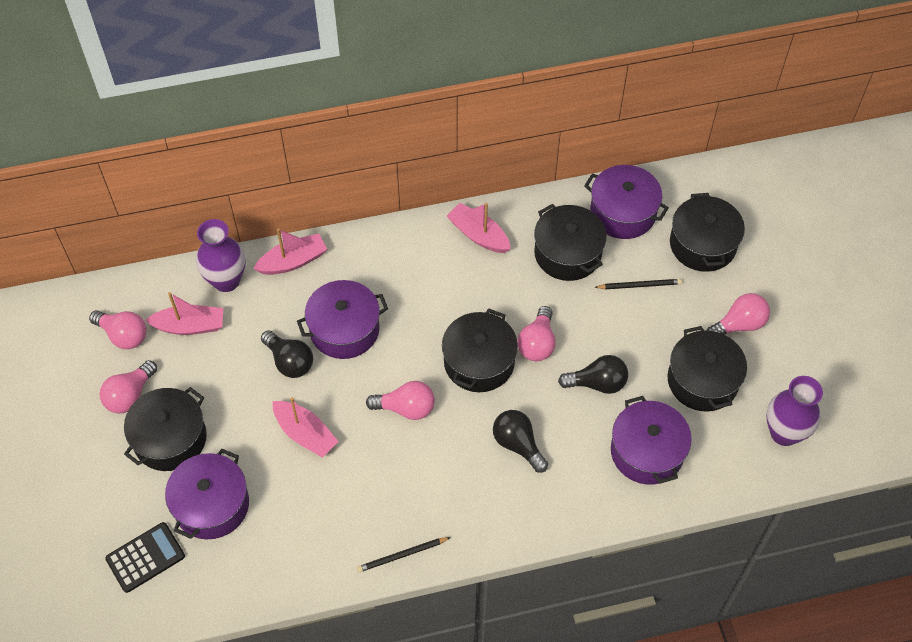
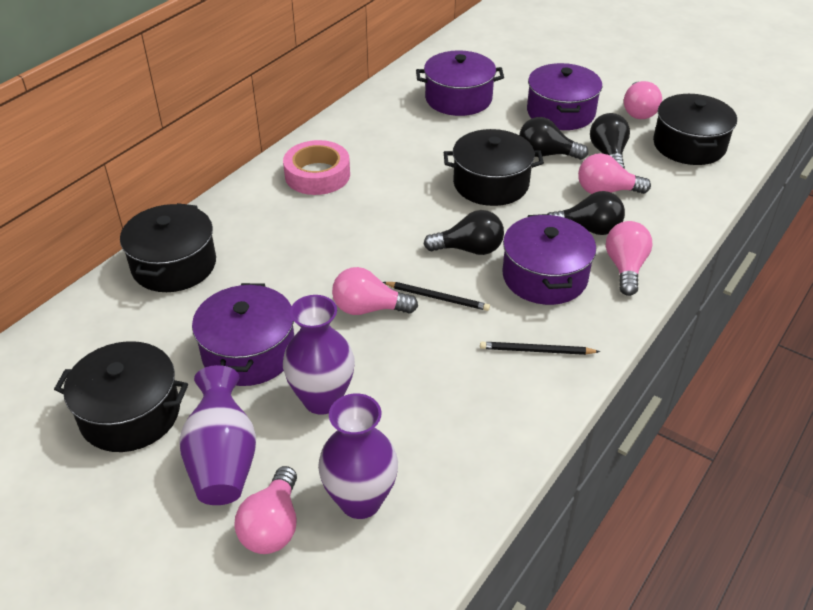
black calculator: 1 -> 0
black light bulb: 3 -> 4
black pot: 5 -> 4
pink boat: 4 -> 0
pink tape: 0 -> 1
purple vase: 2 -> 3

